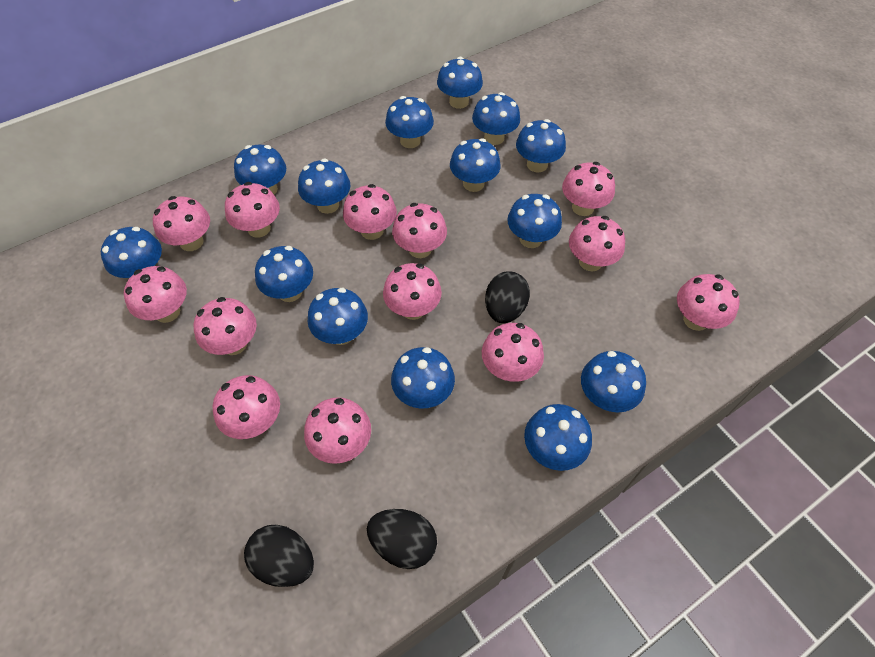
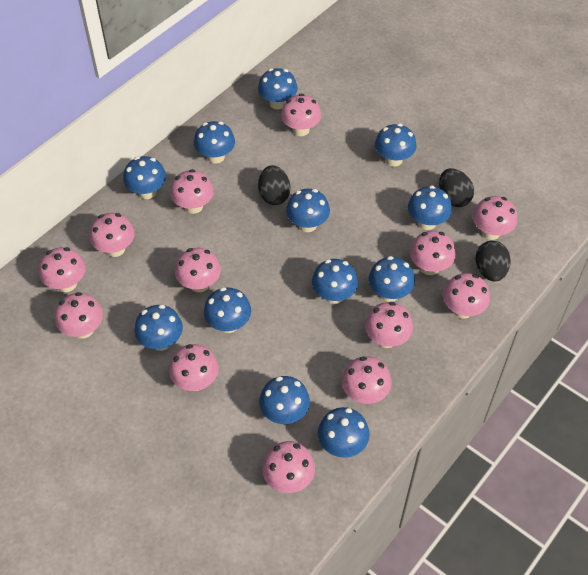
blue mushroom: 14 -> 12

